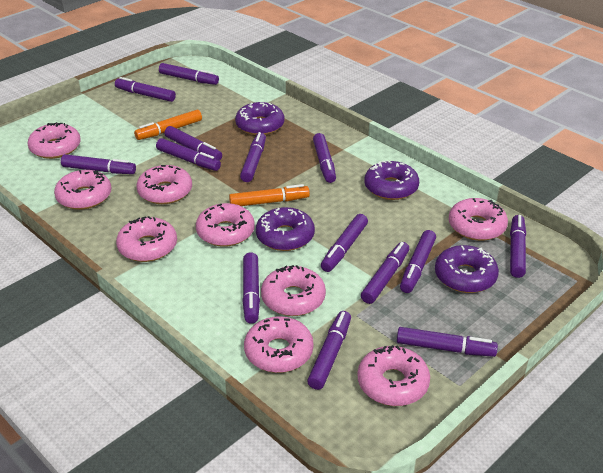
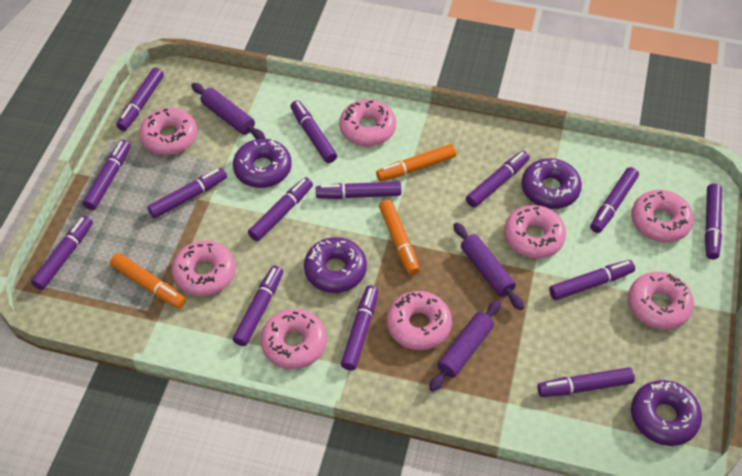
orange marker: 2 -> 3
pink donut: 9 -> 8
purple rolling pin: 0 -> 3

